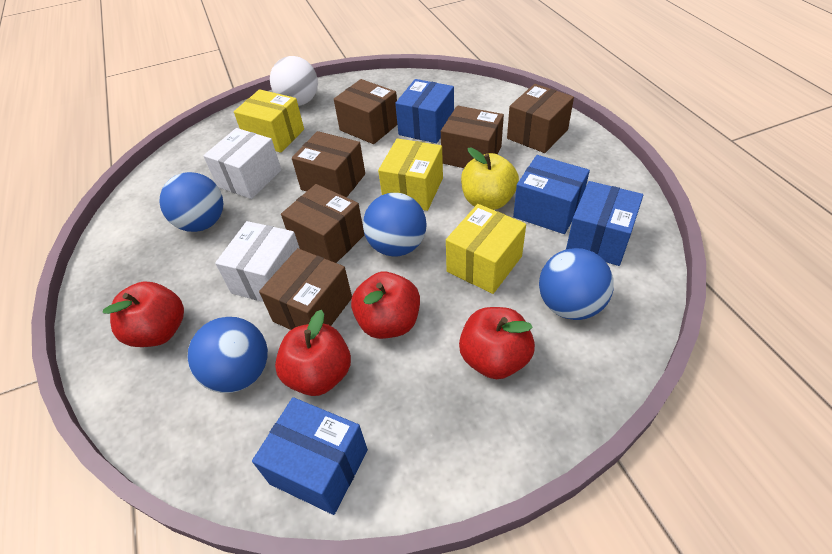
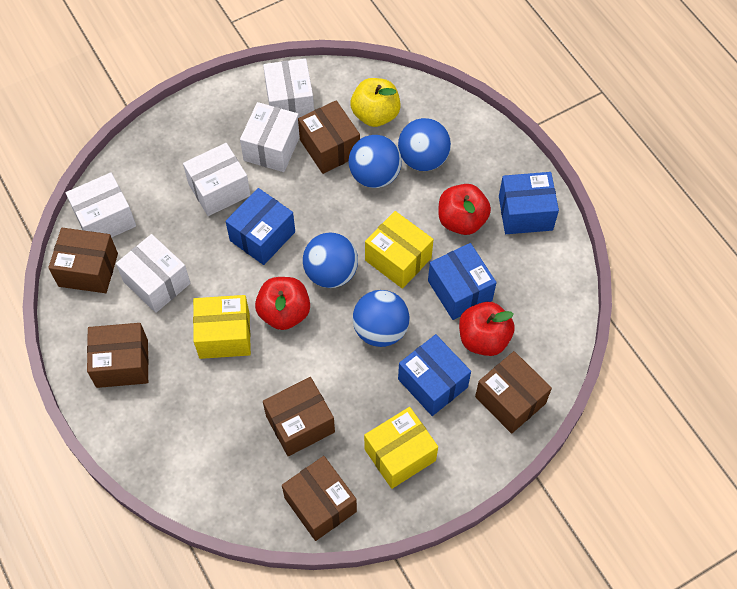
red apple: 4 -> 3
white ball: 1 -> 0
white box: 2 -> 5

